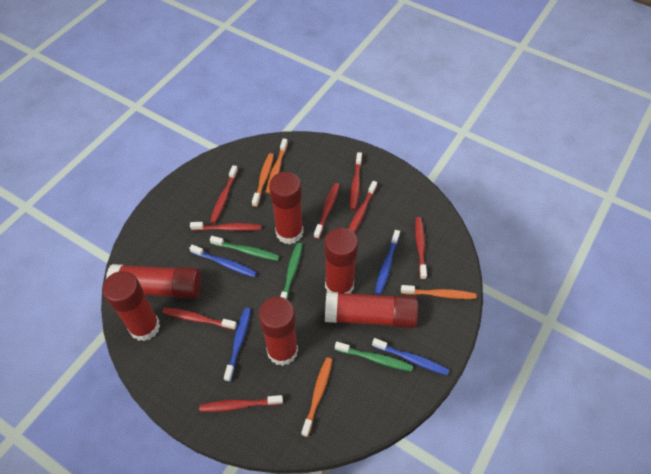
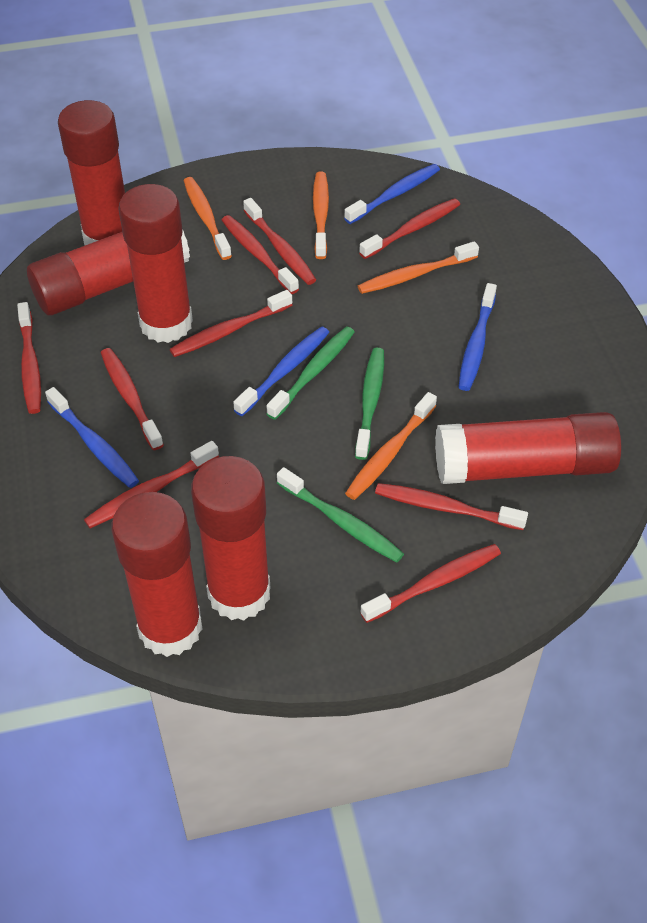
red toothbrush: 8 -> 9

